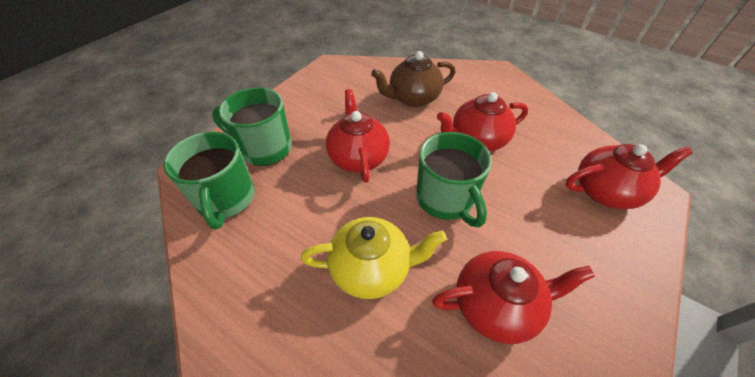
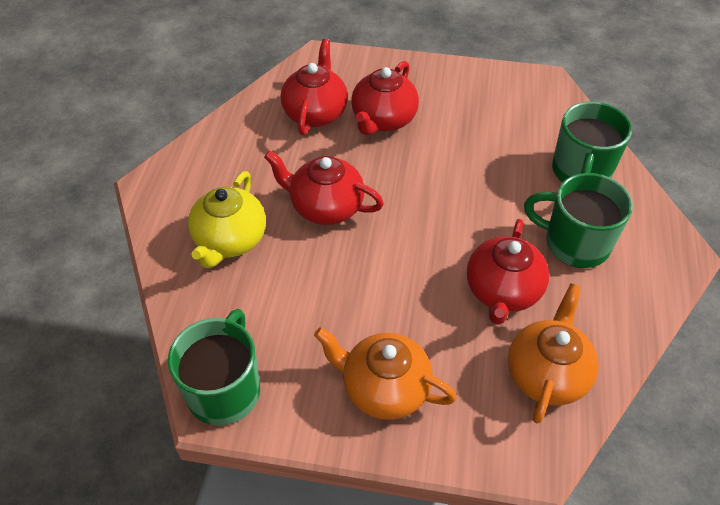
brown teapot: 1 -> 0
orange teapot: 0 -> 2

